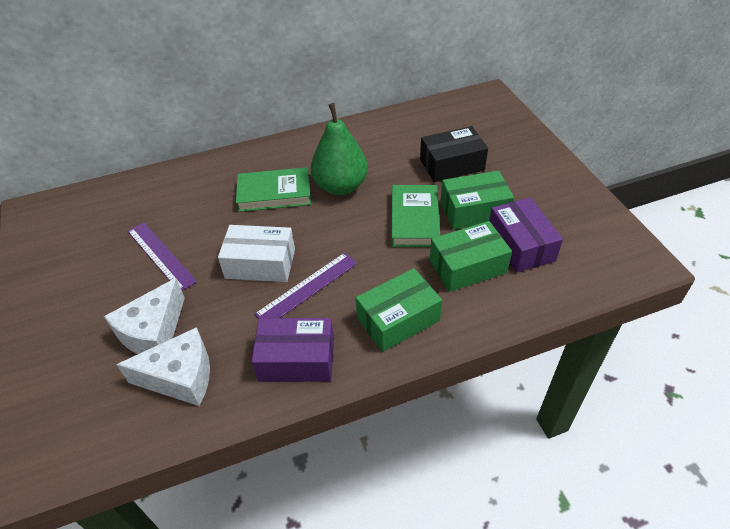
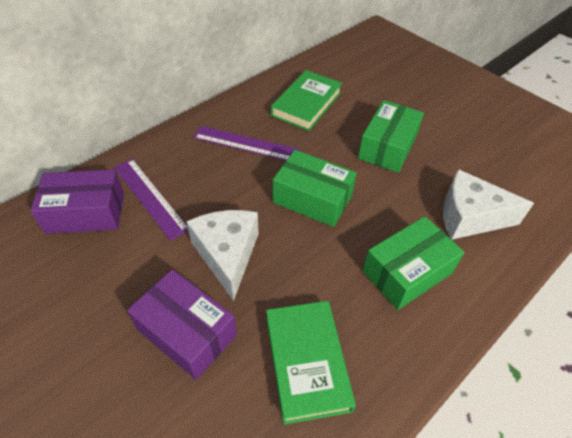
black box: 1 -> 0
green pear: 1 -> 0
white box: 1 -> 0

